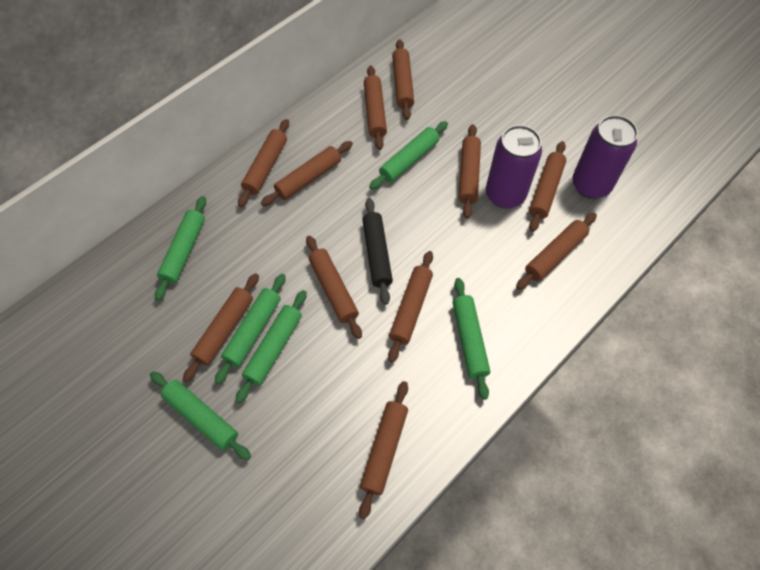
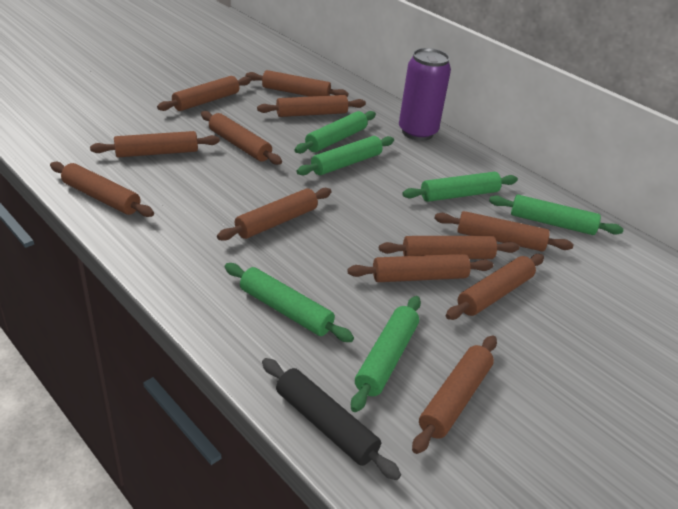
brown rolling pin: 11 -> 12
purple can: 2 -> 1

